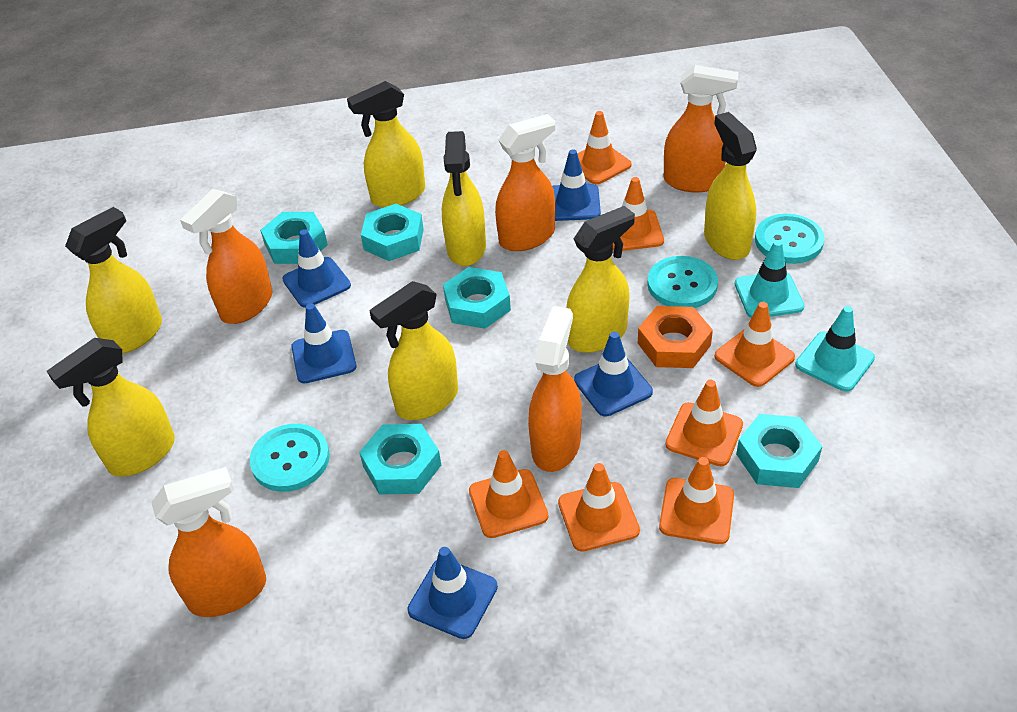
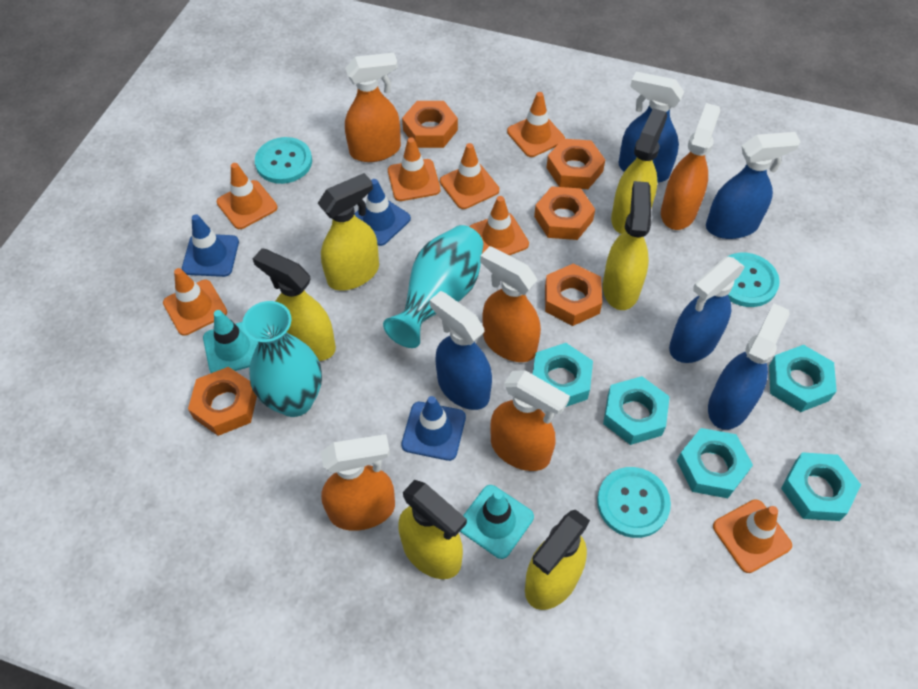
blue spray bottle: 0 -> 5
blue traffic cone: 5 -> 3
orange nut: 1 -> 5
turquoise vase: 0 -> 2
yellow spray bottle: 7 -> 6

